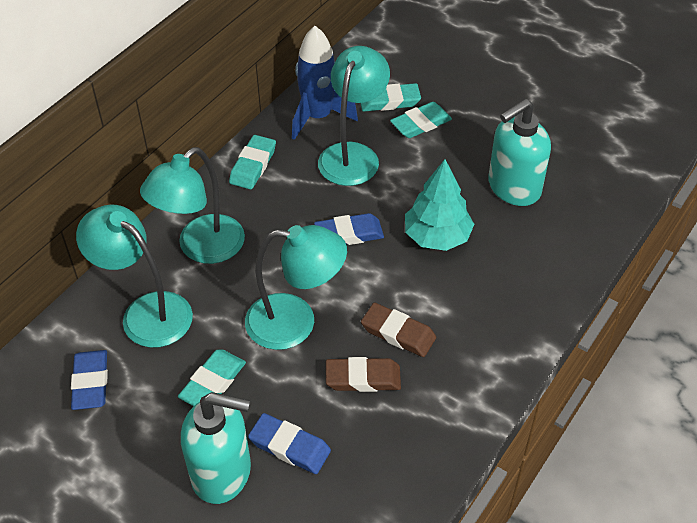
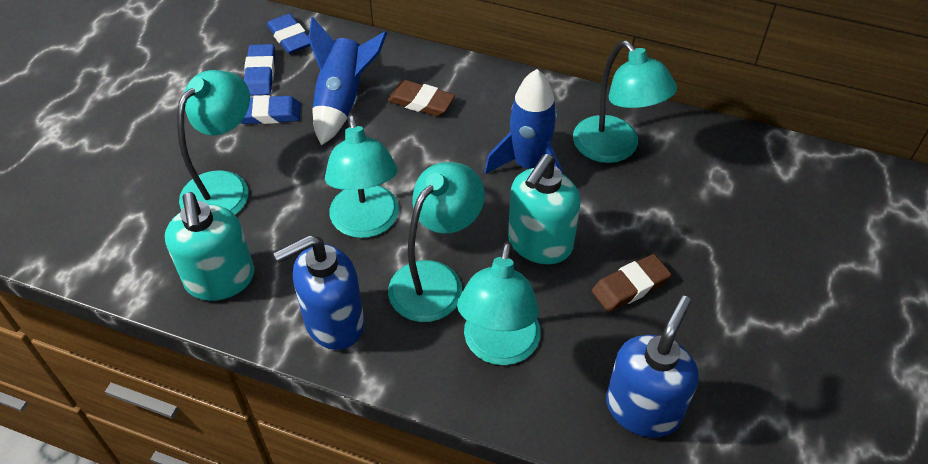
blue rocket: 1 -> 2
blue soap dispenser: 0 -> 2
turquoise eraser: 4 -> 0
turquoise lamp: 4 -> 5
turquoise tree: 1 -> 0

